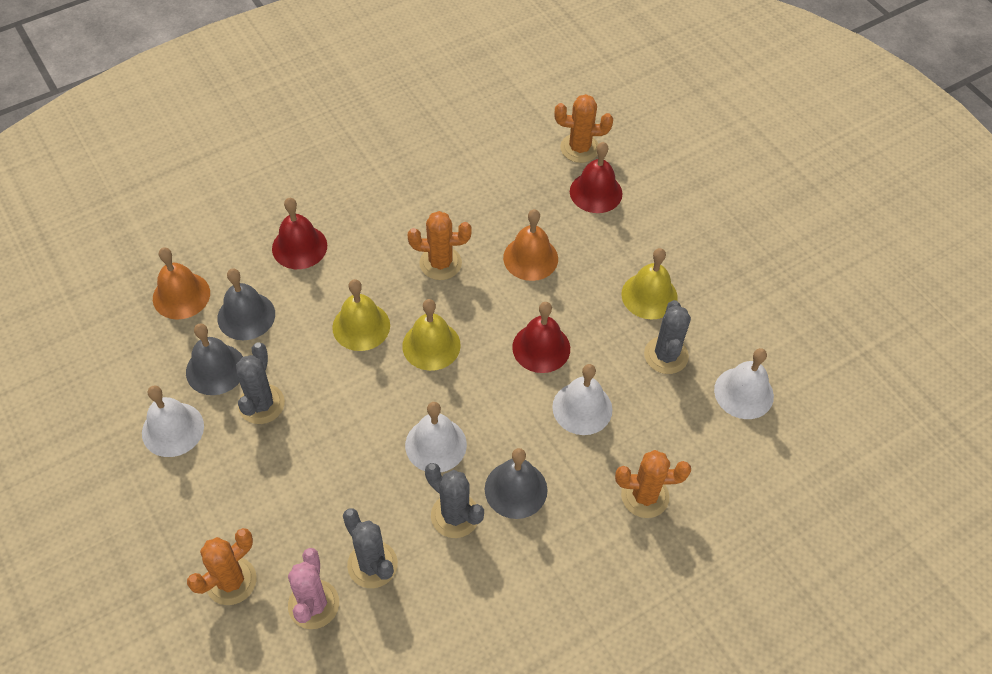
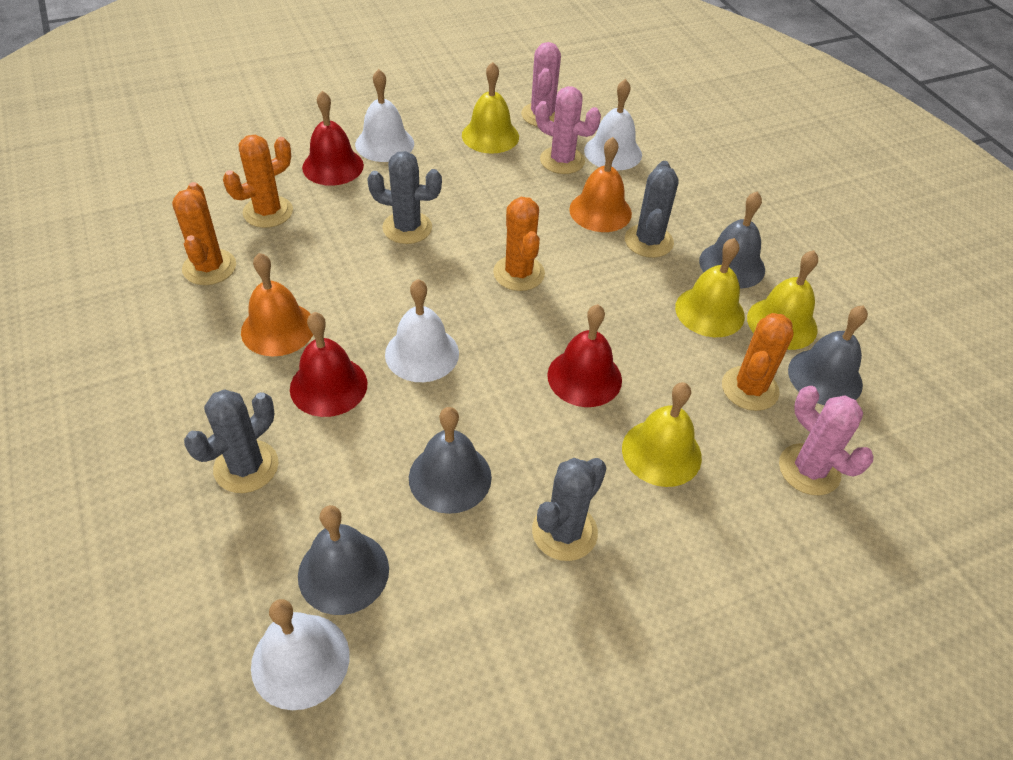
grey bell: 3 -> 4
pink cactus: 1 -> 3
yellow bell: 3 -> 4

